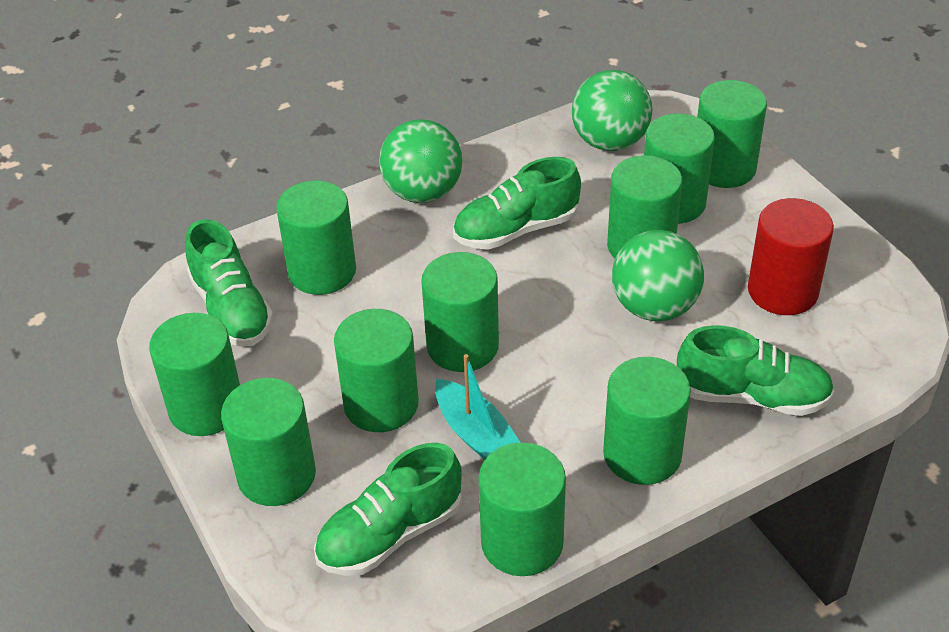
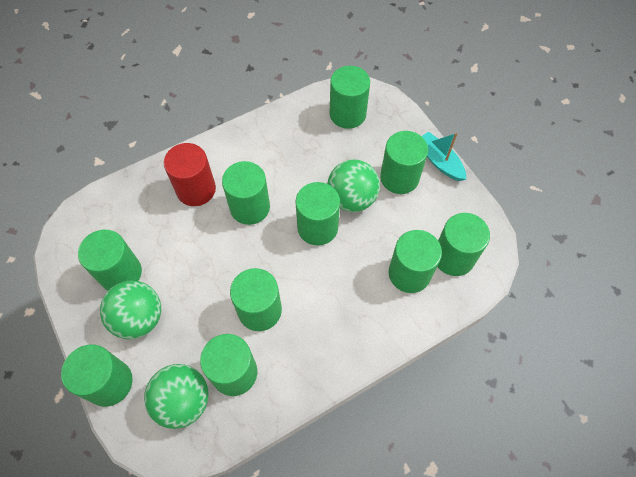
green shoe: 4 -> 0

